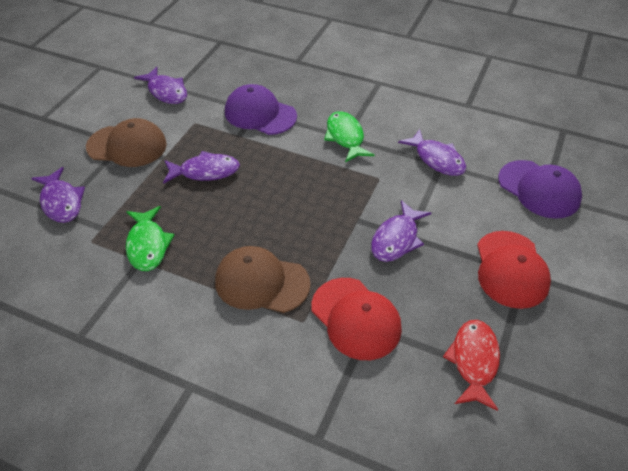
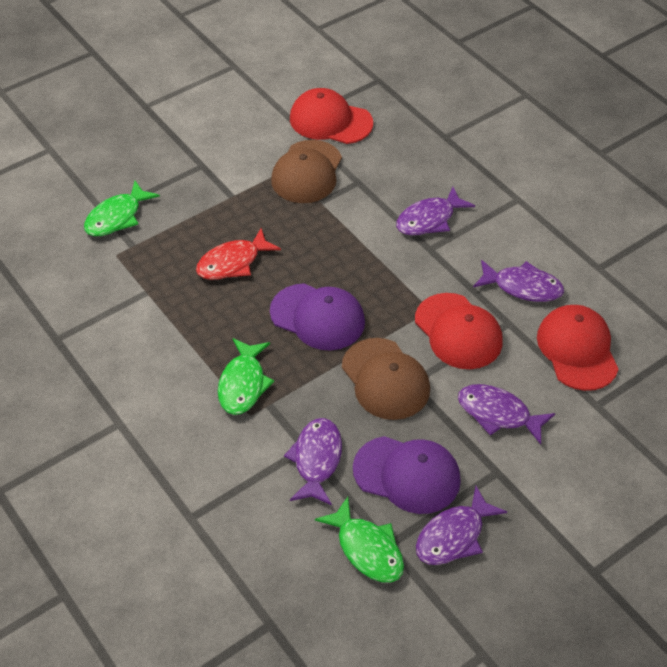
green fish: 2 -> 3
red cap: 2 -> 3

